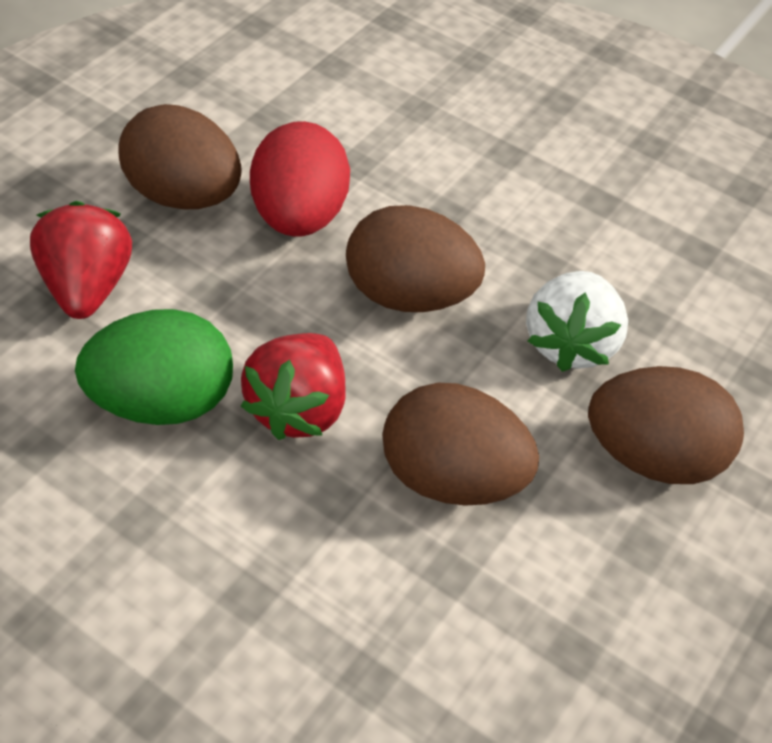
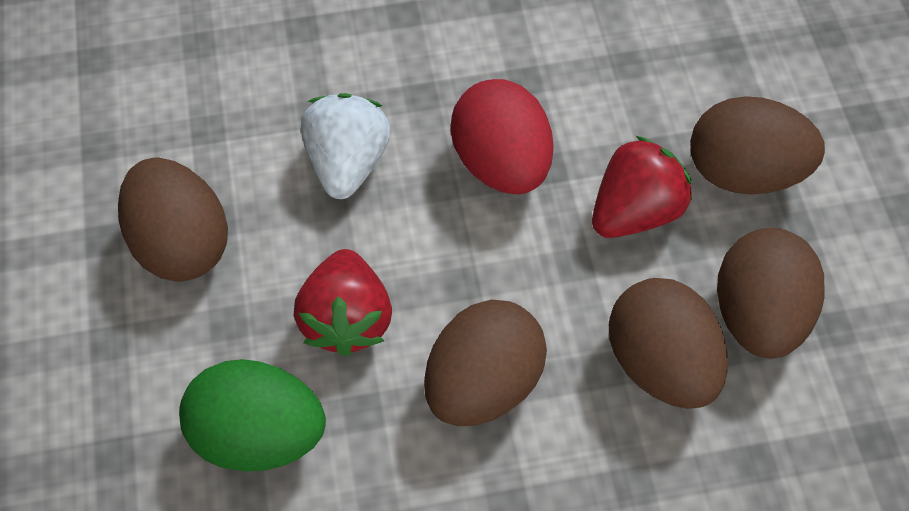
brown egg: 4 -> 5

